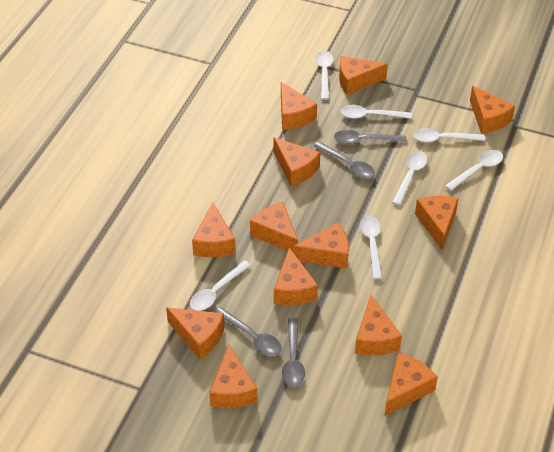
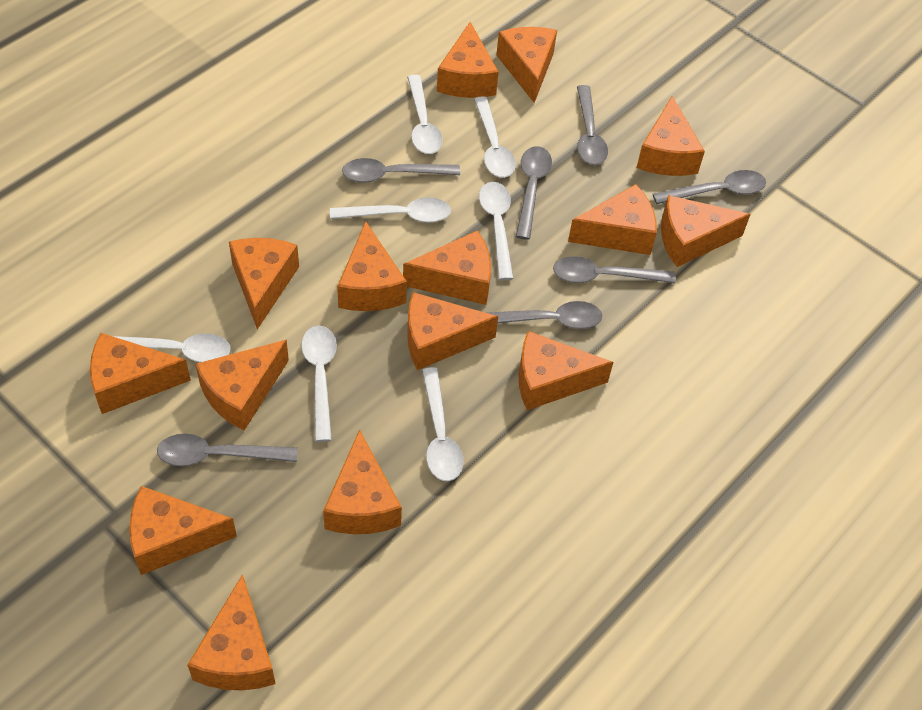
grey spoon: 4 -> 7
orange cheese: 13 -> 15

